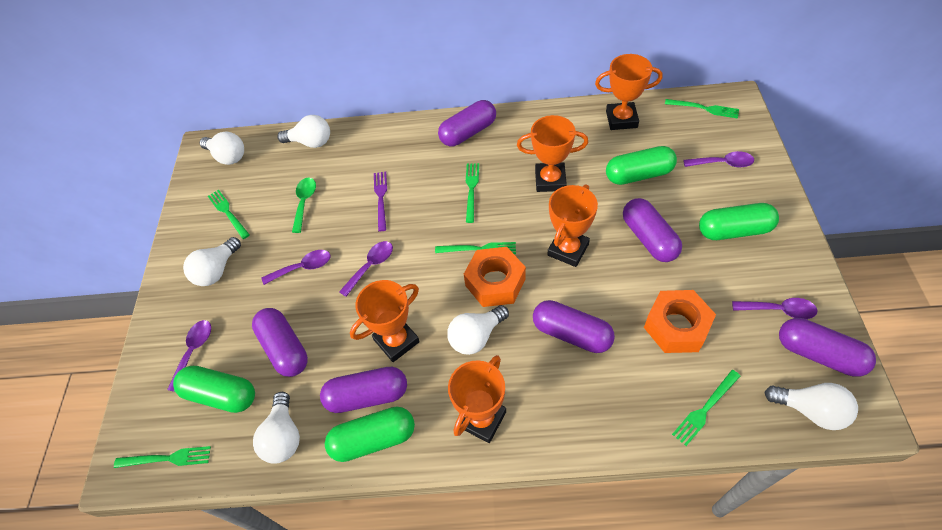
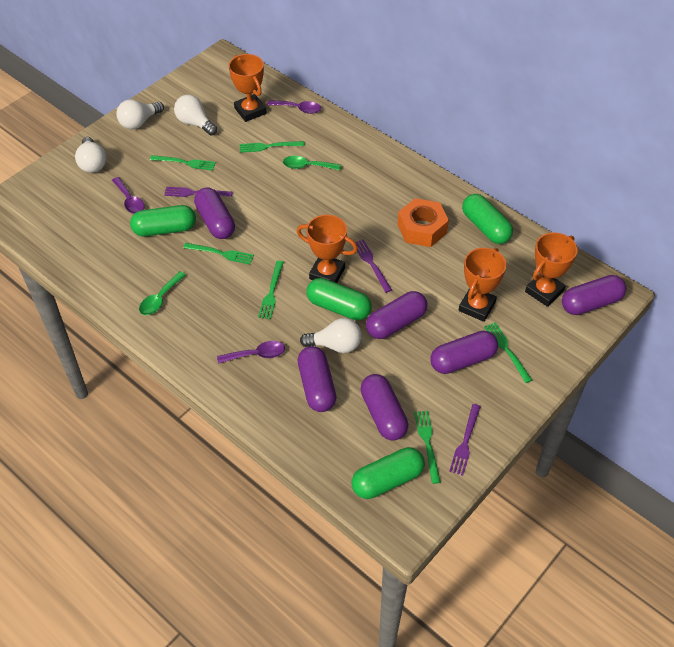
green spoon: 1 -> 2
orange nut: 2 -> 1
orange trophy: 5 -> 4
purple fork: 1 -> 3
purple spoon: 5 -> 3
white light bulb: 6 -> 4

